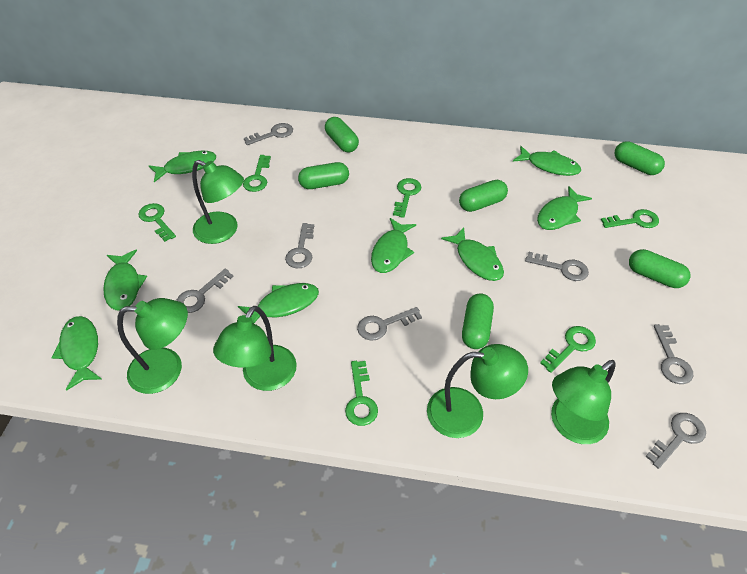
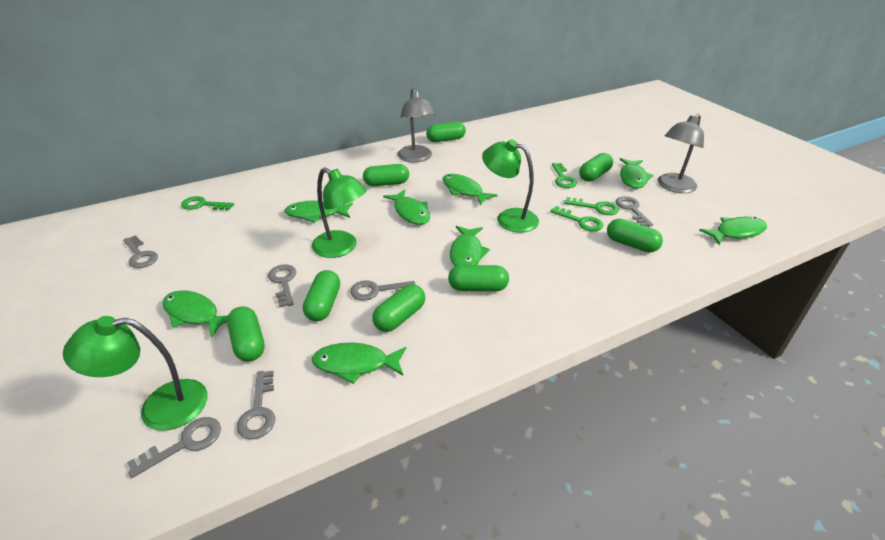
green capsule: 6 -> 8
green key: 6 -> 4
green lamp: 5 -> 3
grey key: 7 -> 6
grey lamp: 0 -> 2

